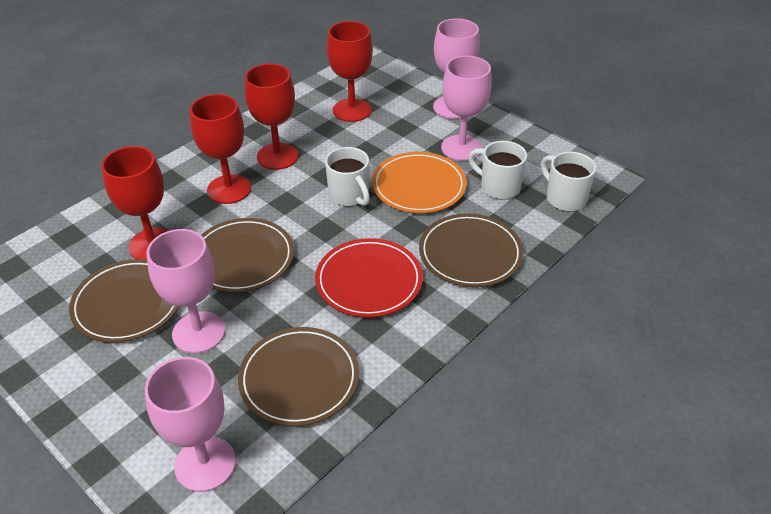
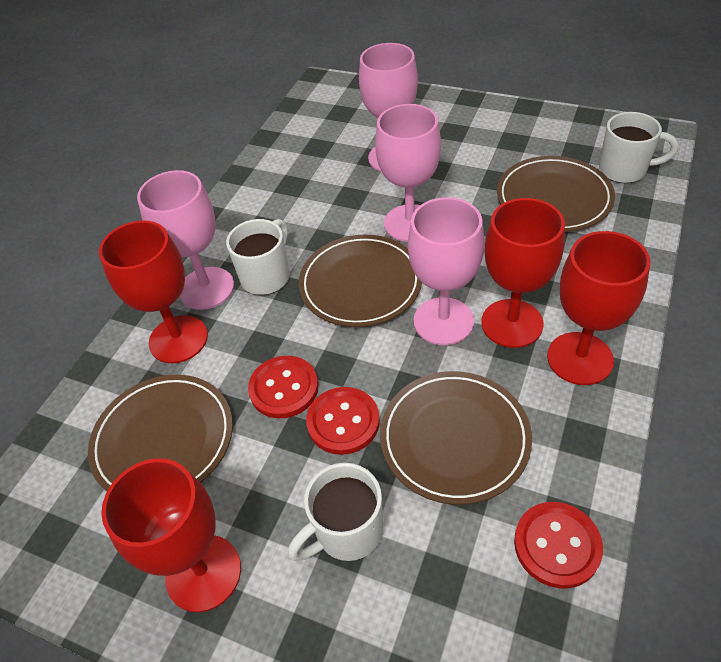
orange plate: 1 -> 0
red button: 0 -> 3
red plate: 1 -> 0

